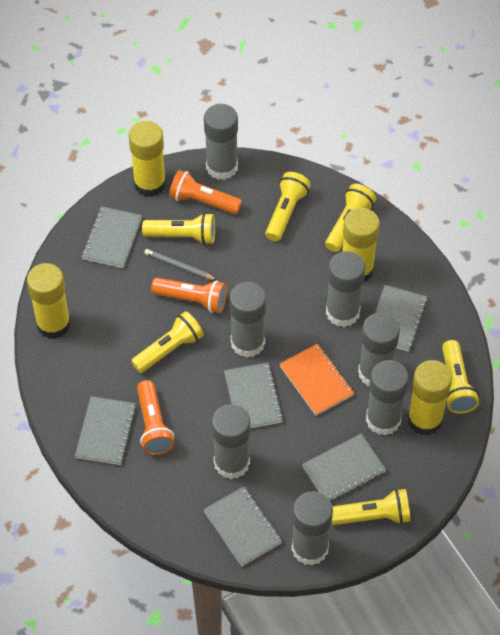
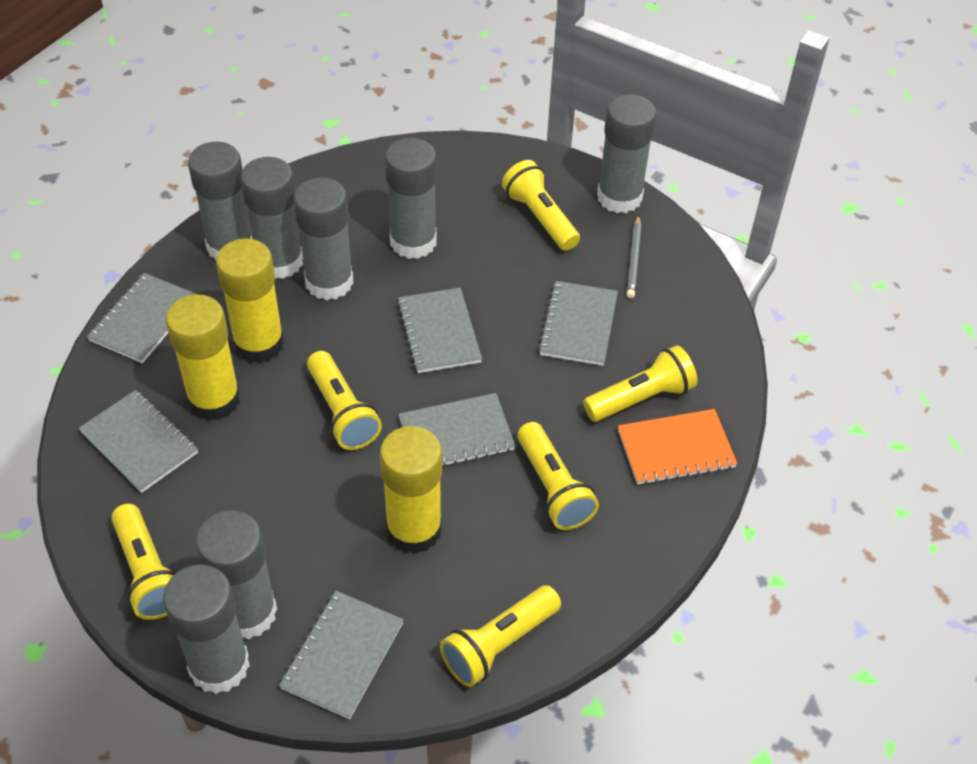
orange flashlight: 3 -> 0
yellow glue stick: 4 -> 3

